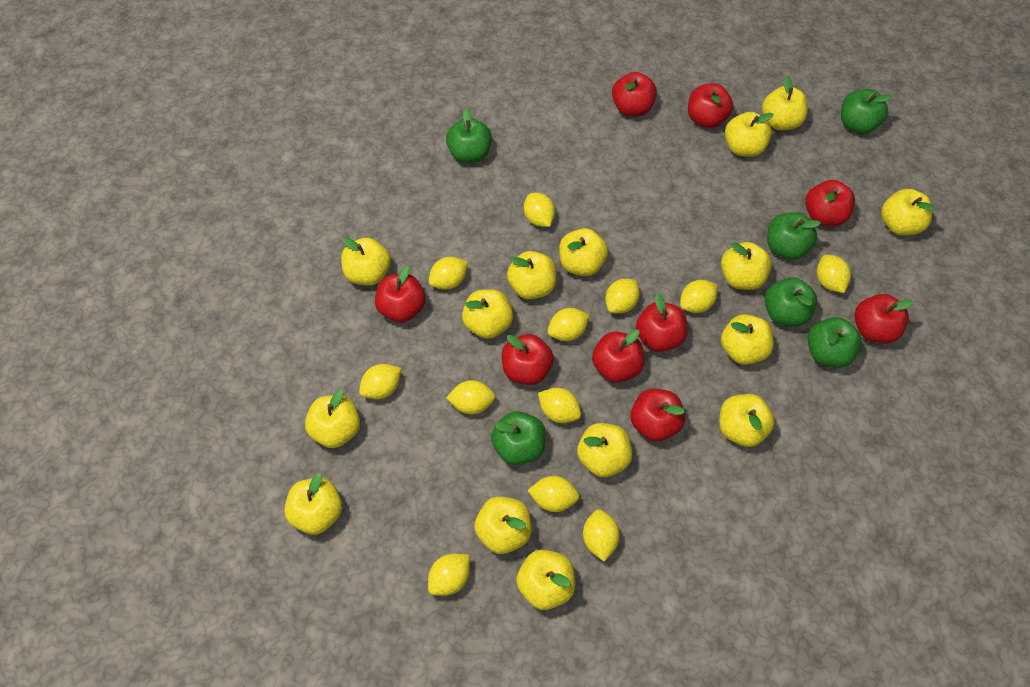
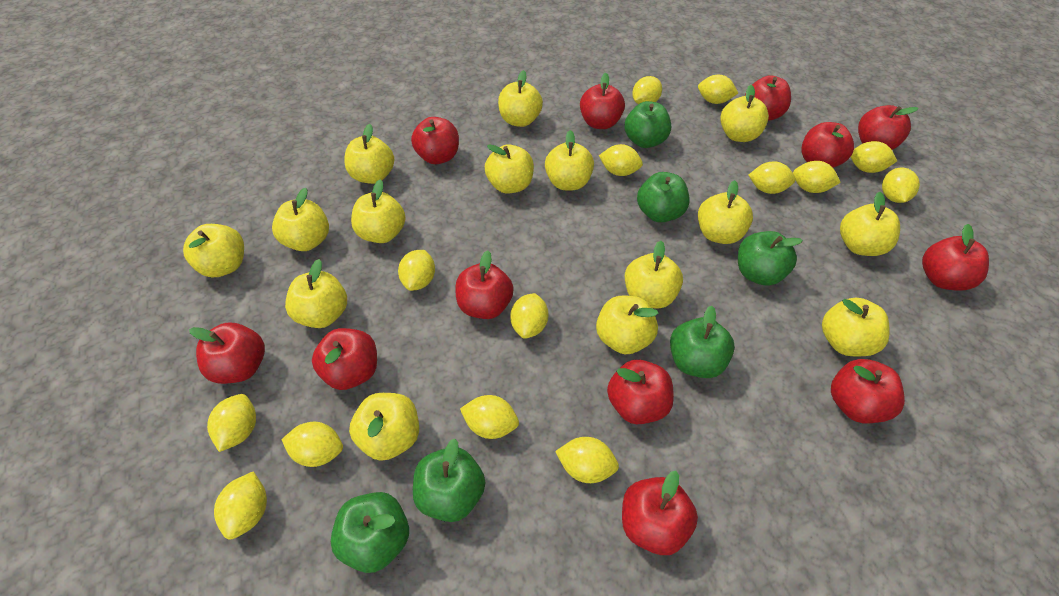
red apple: 9 -> 12
yellow lemon: 12 -> 14

